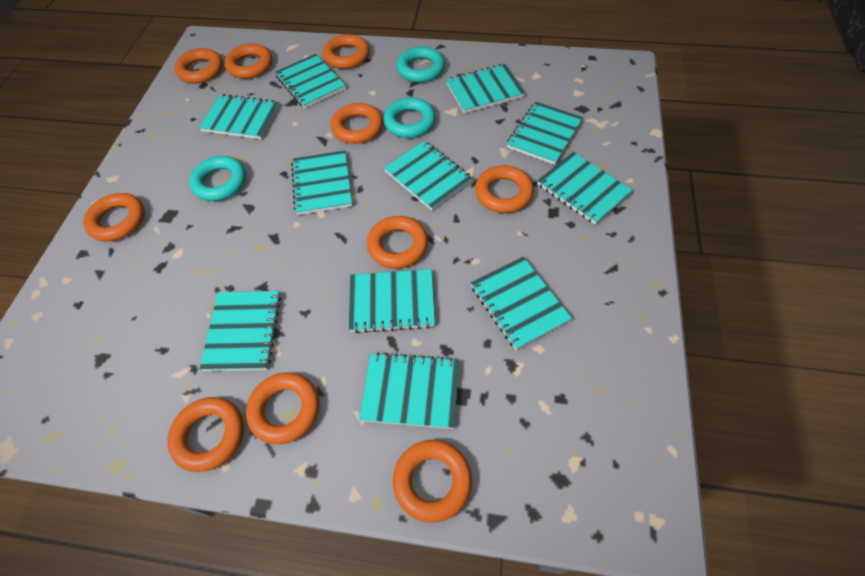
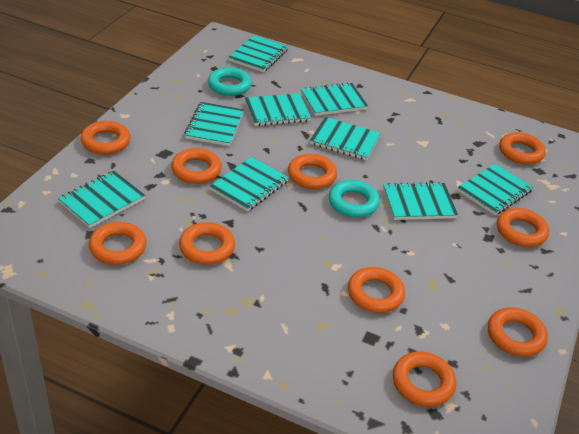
turquoise notebook: 11 -> 9
turquoise ring: 3 -> 2

